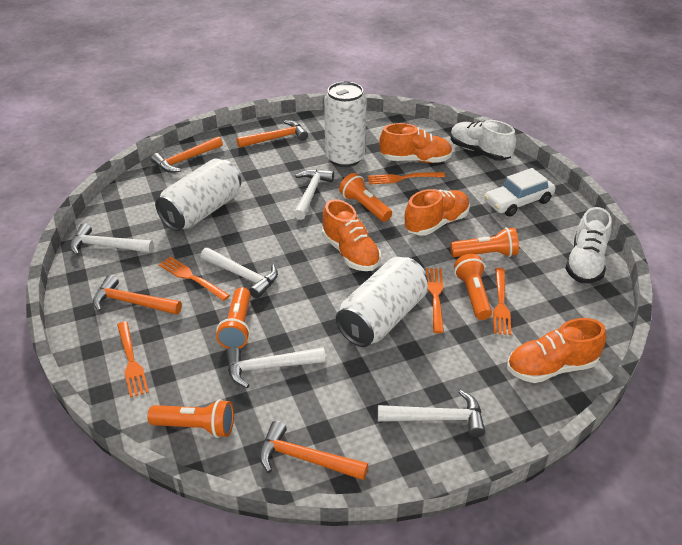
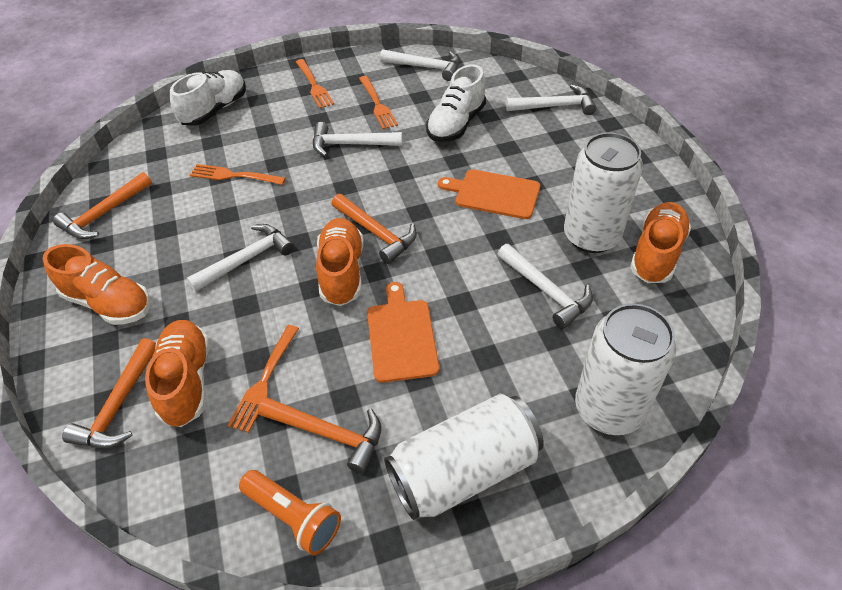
orange cutting board: 0 -> 2
orange flashlight: 5 -> 1
orange fork: 5 -> 4
white car: 1 -> 0

